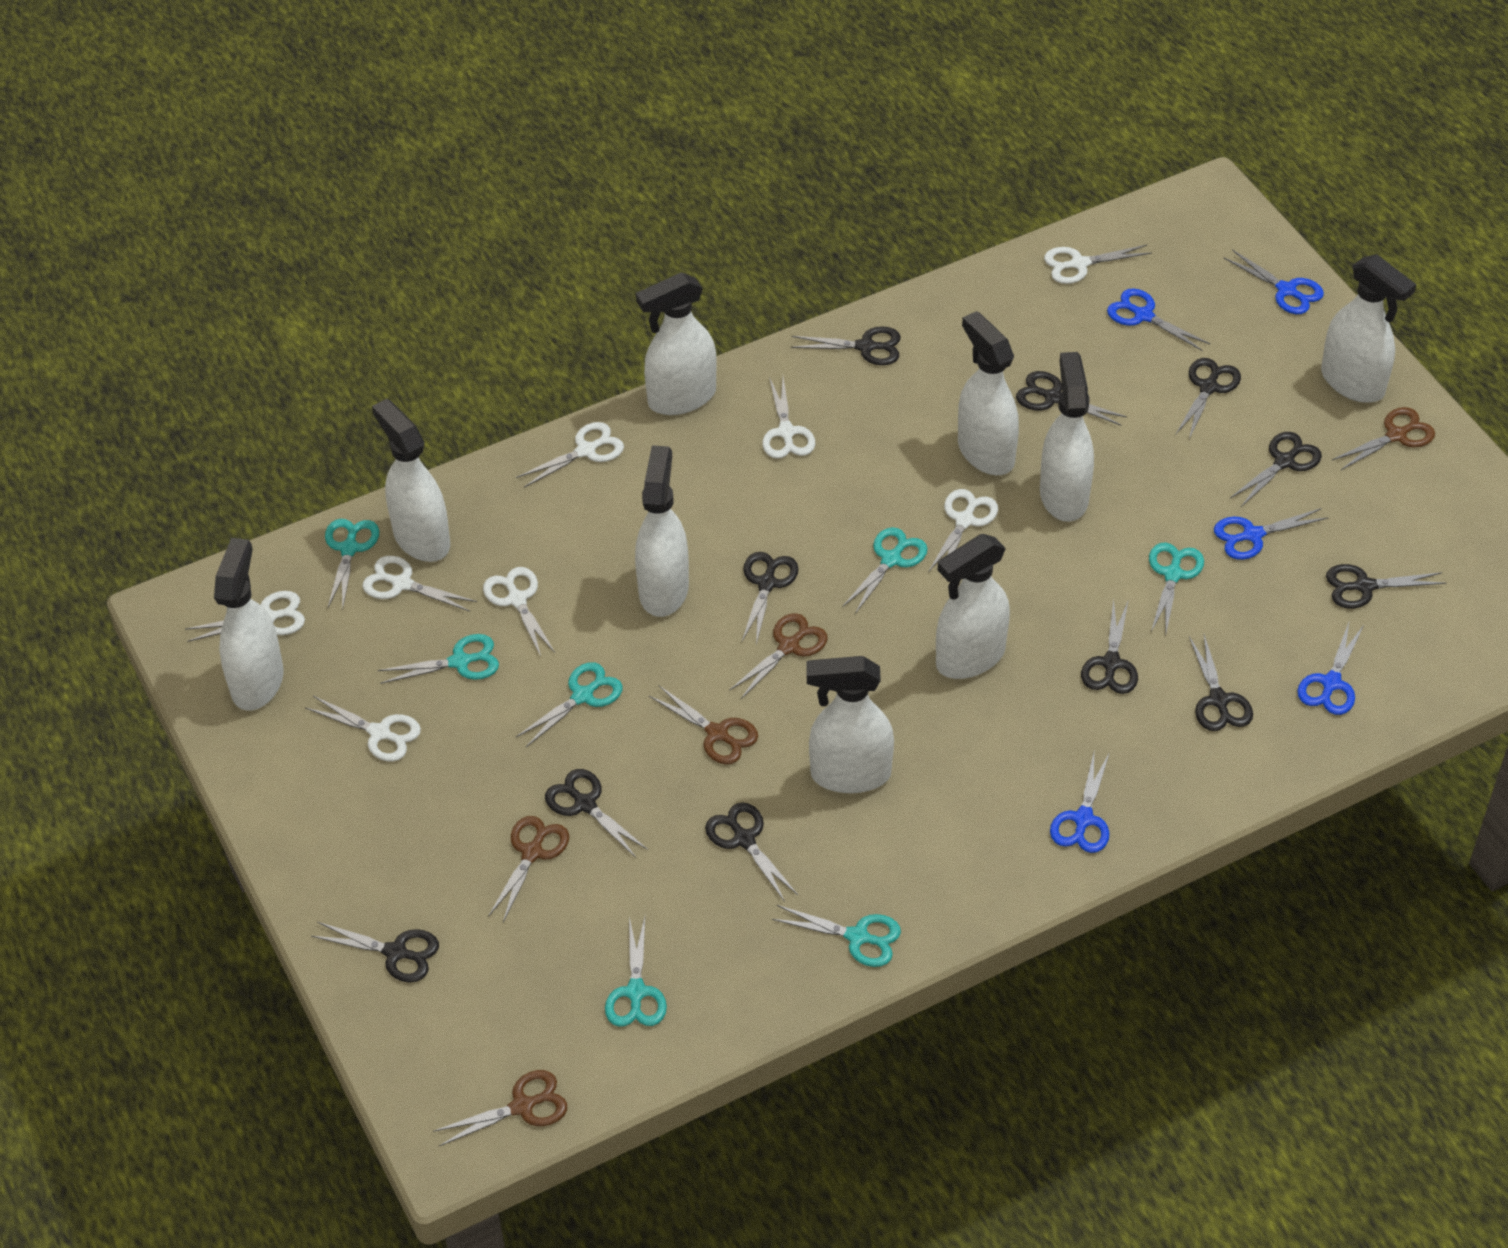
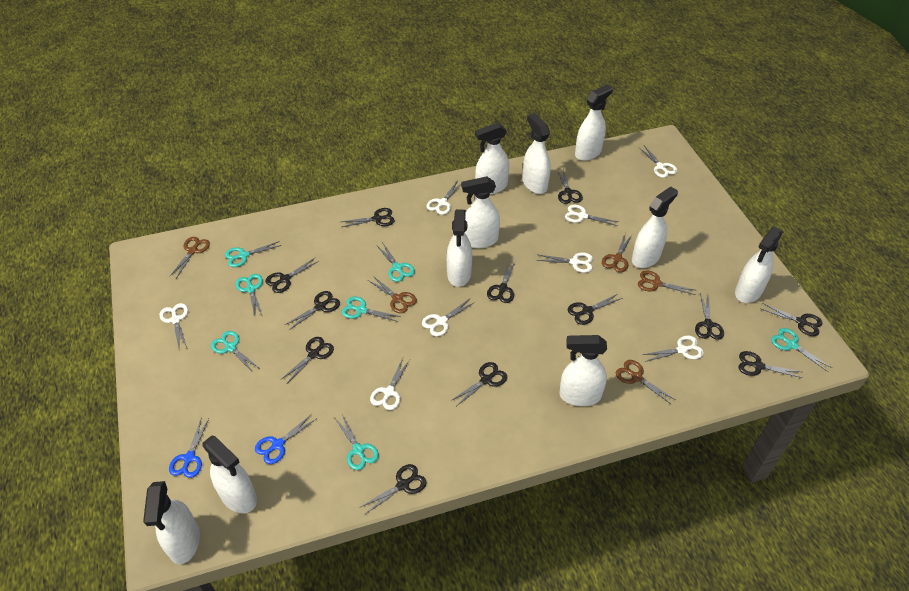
black scissors: 11 -> 12
blue scissors: 5 -> 2
white spray bottle: 9 -> 10

